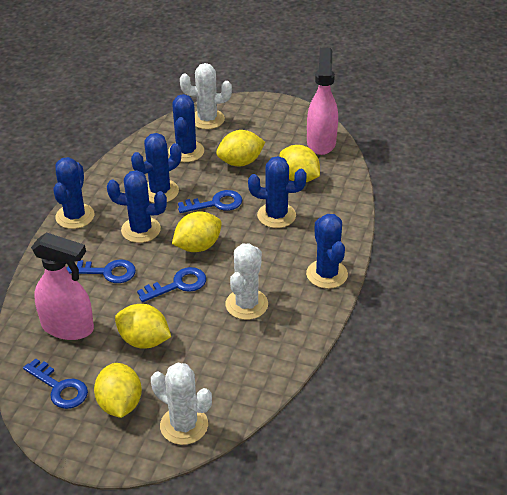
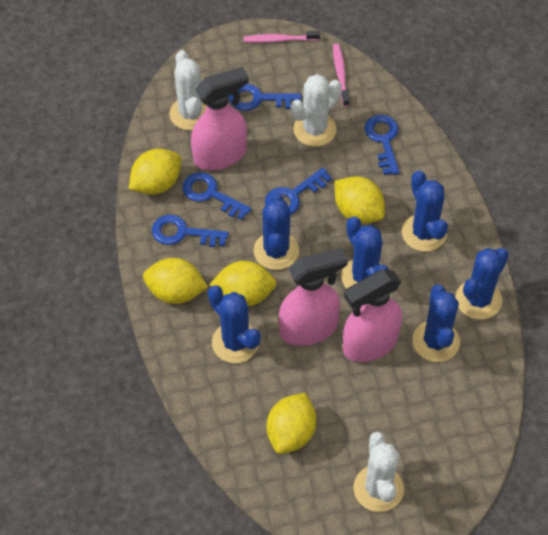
blue key: 4 -> 5
pink spray bottle: 2 -> 3
pink toothbrush: 0 -> 2

